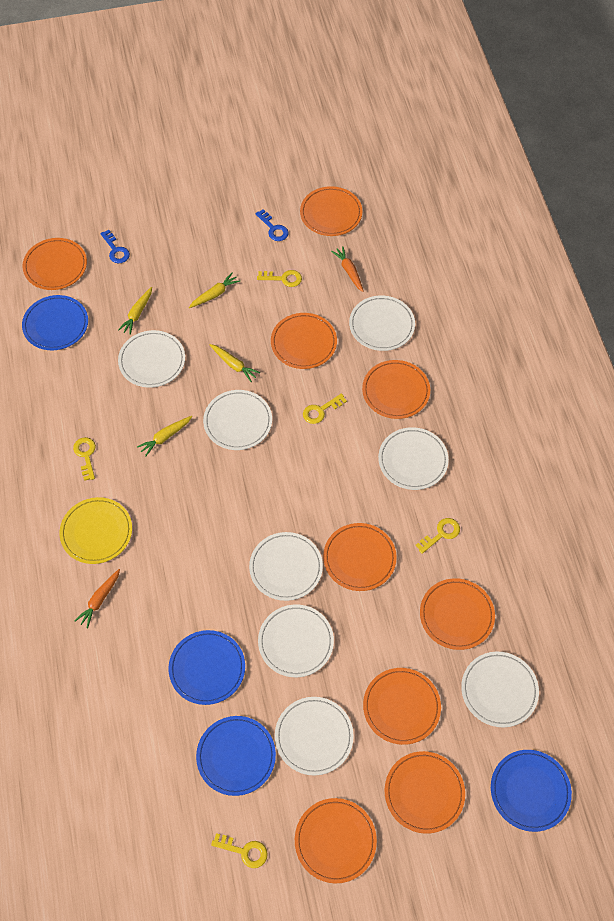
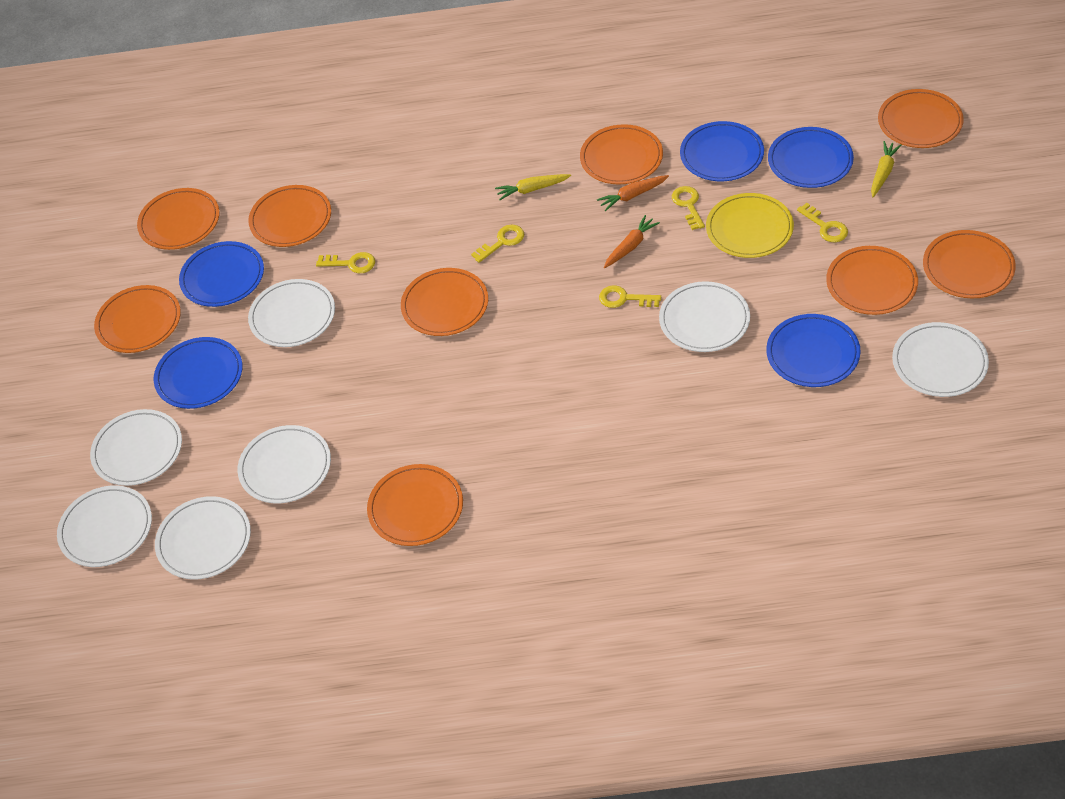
blue key: 2 -> 0
blue plate: 4 -> 5
white plate: 8 -> 7
yellow carrot: 4 -> 2

